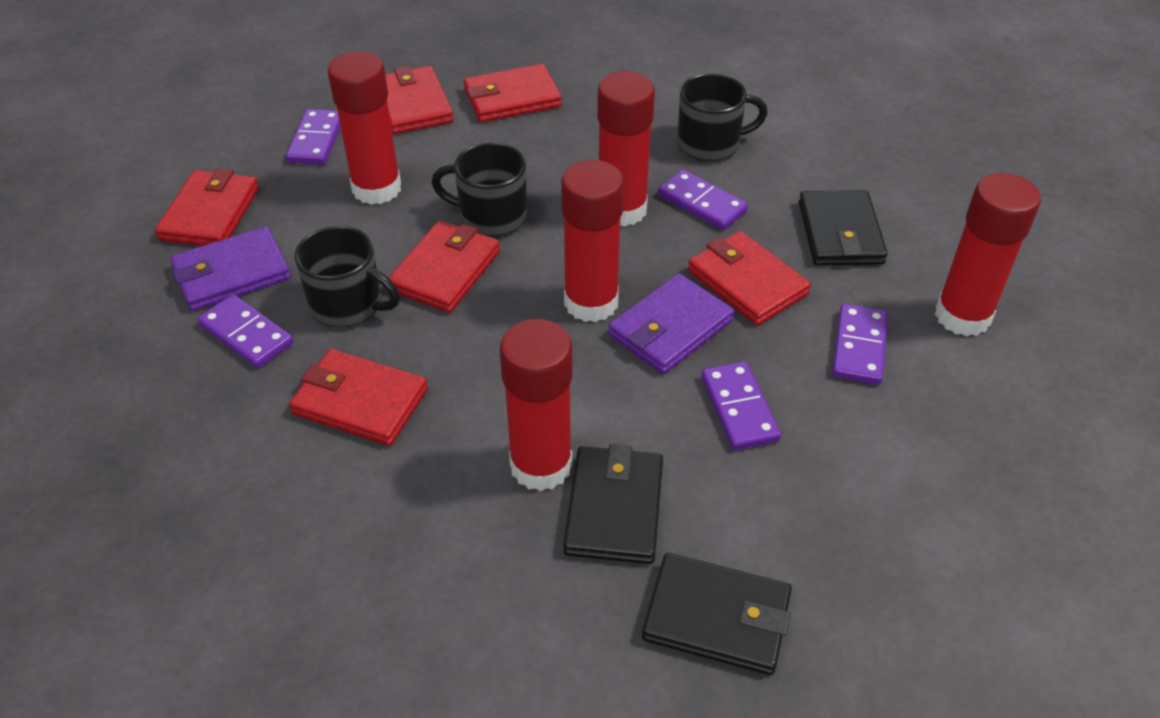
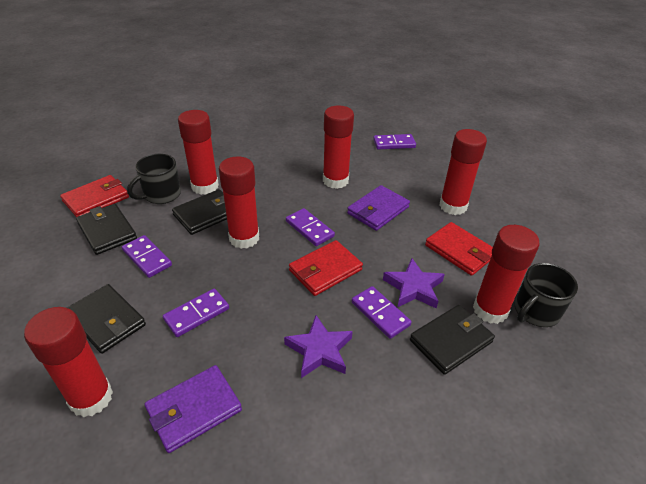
black mug: 3 -> 2
black wallet: 3 -> 4
purple star: 0 -> 2
red glue stick: 5 -> 6
red wallet: 6 -> 3

